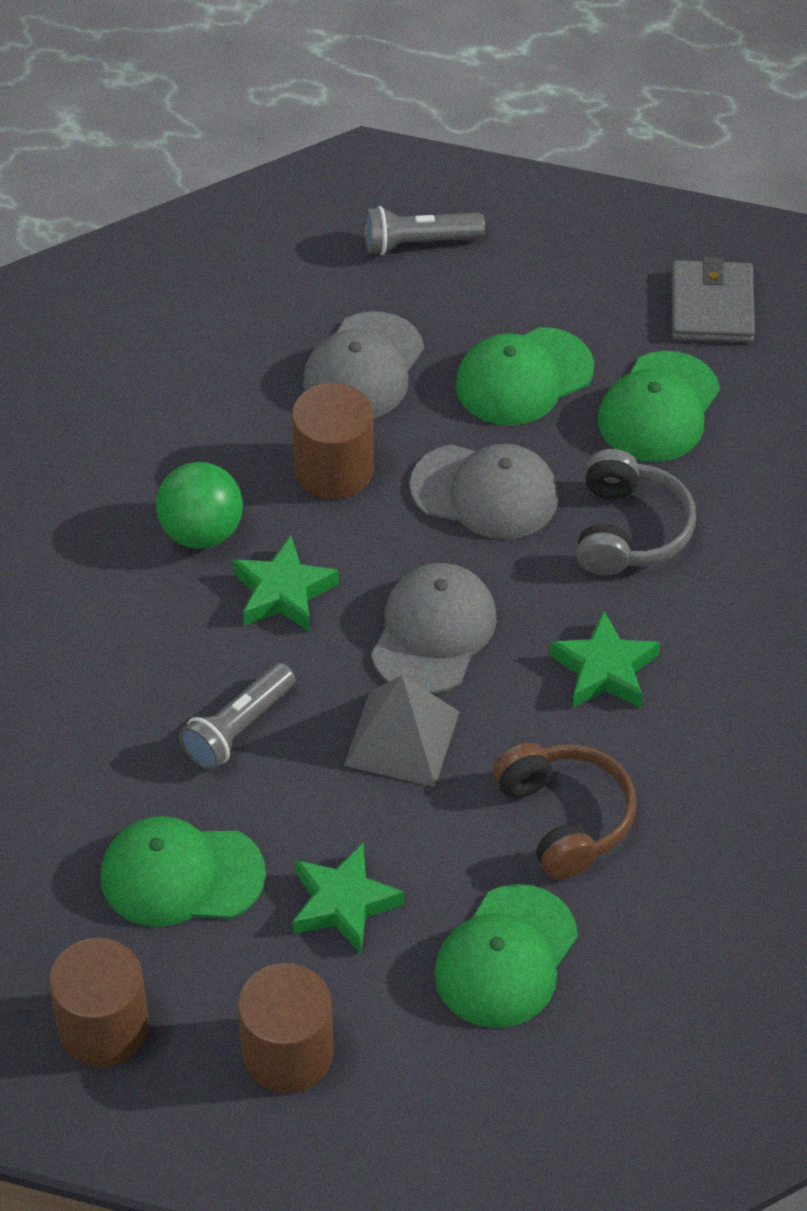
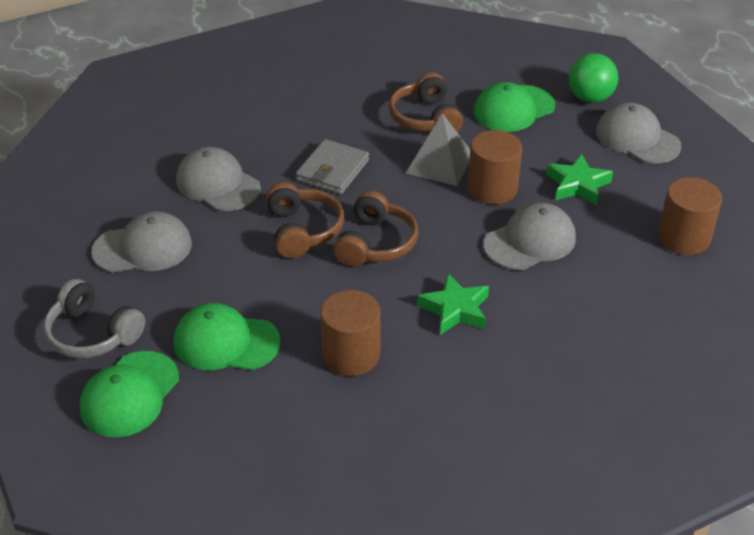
brown headphones: 1 -> 3
green cap: 4 -> 3
green star: 3 -> 2
grey cap: 3 -> 4
grey flashlight: 2 -> 0

